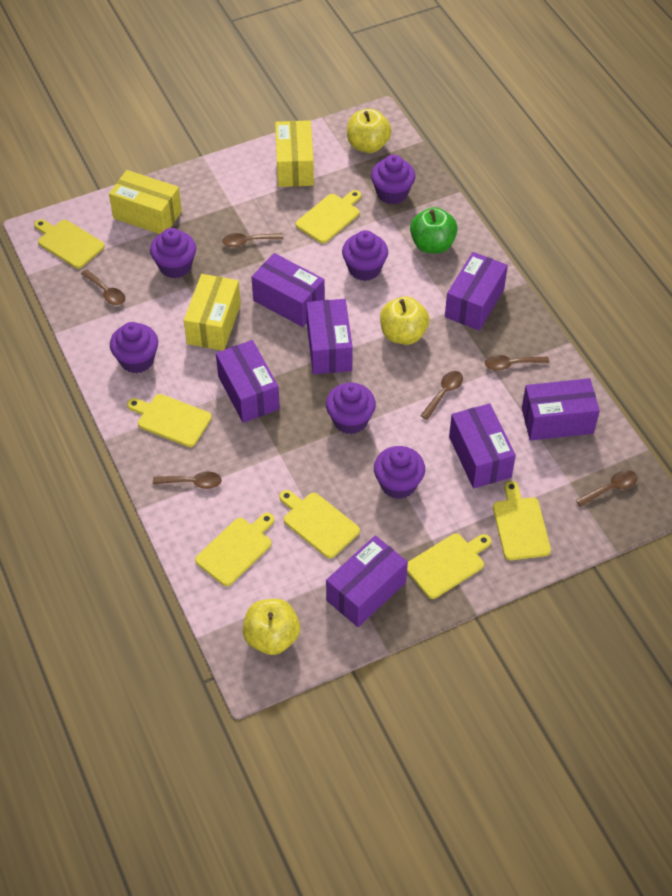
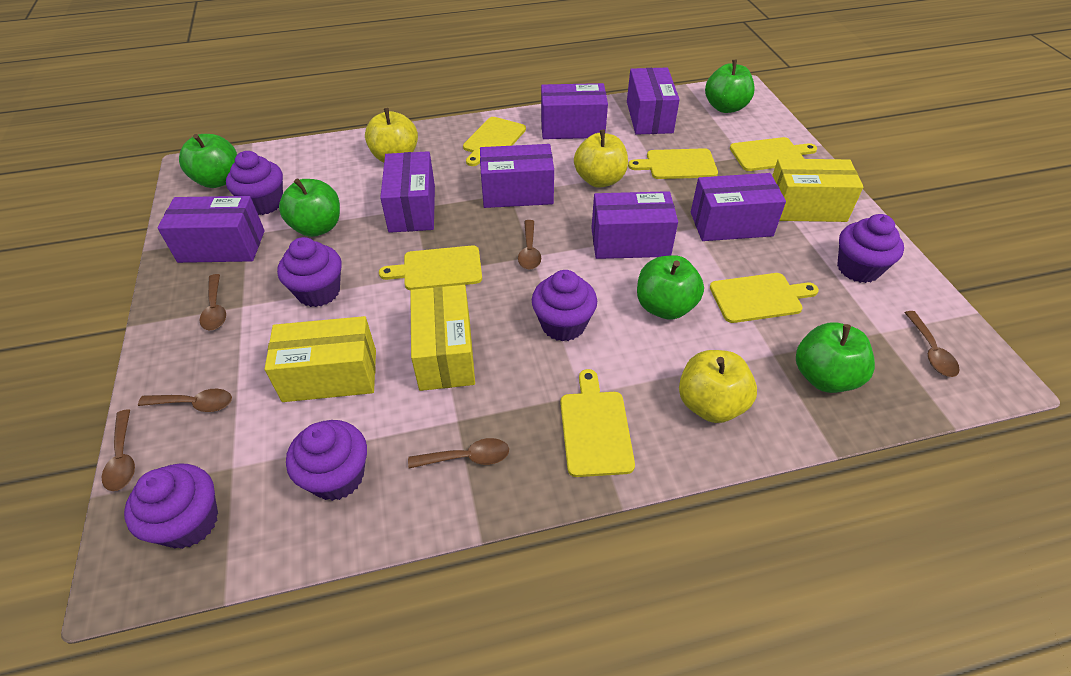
green apple: 1 -> 5
yellow cutting board: 7 -> 6

